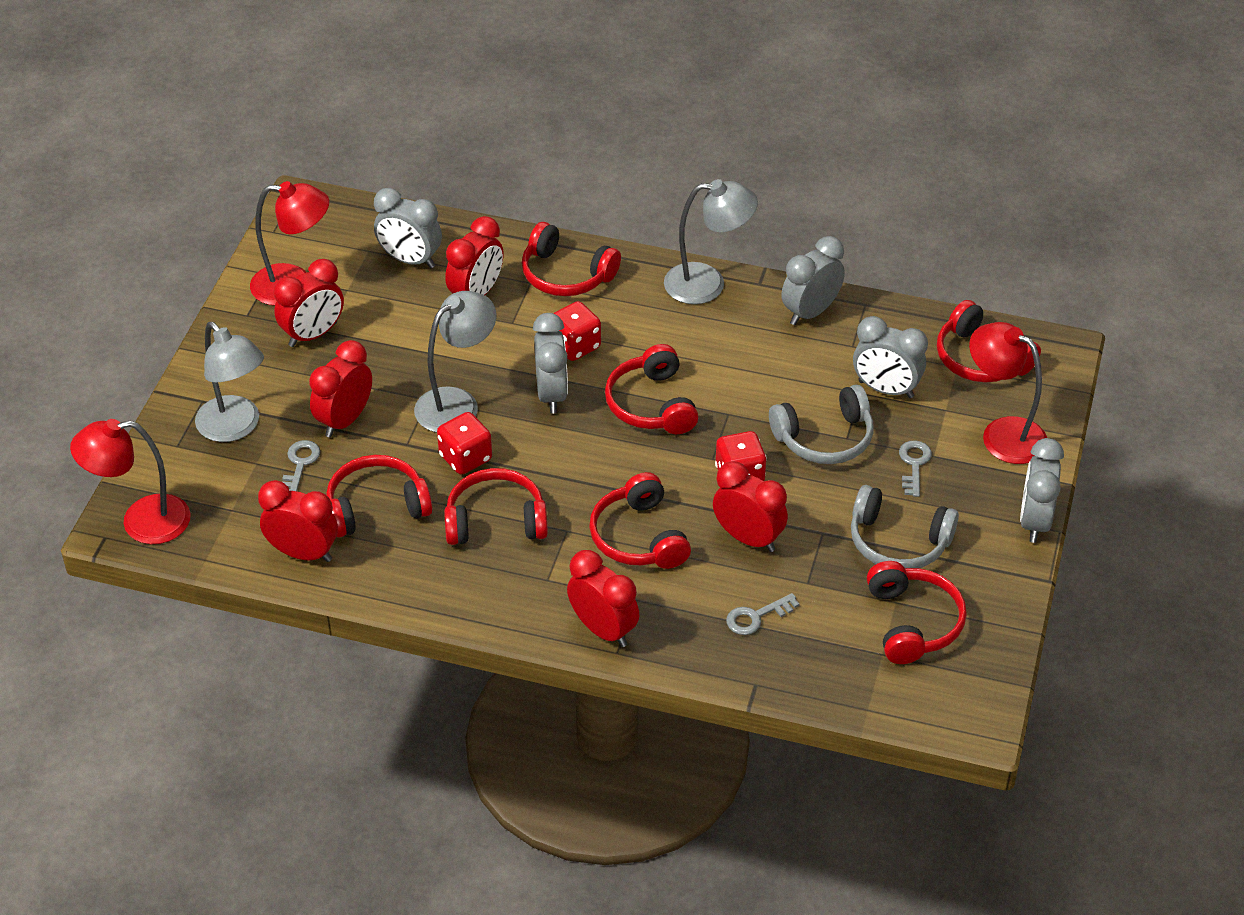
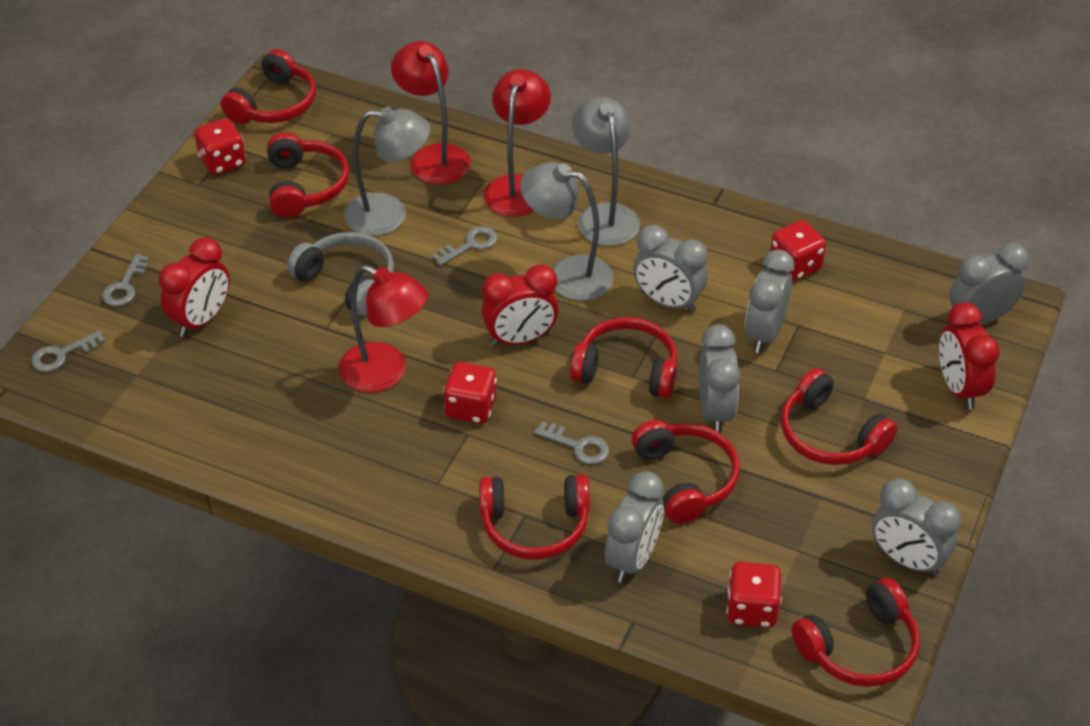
grey clock: 5 -> 6
grey headphones: 2 -> 1
grey key: 3 -> 4
red clock: 6 -> 3
red dice: 3 -> 4

